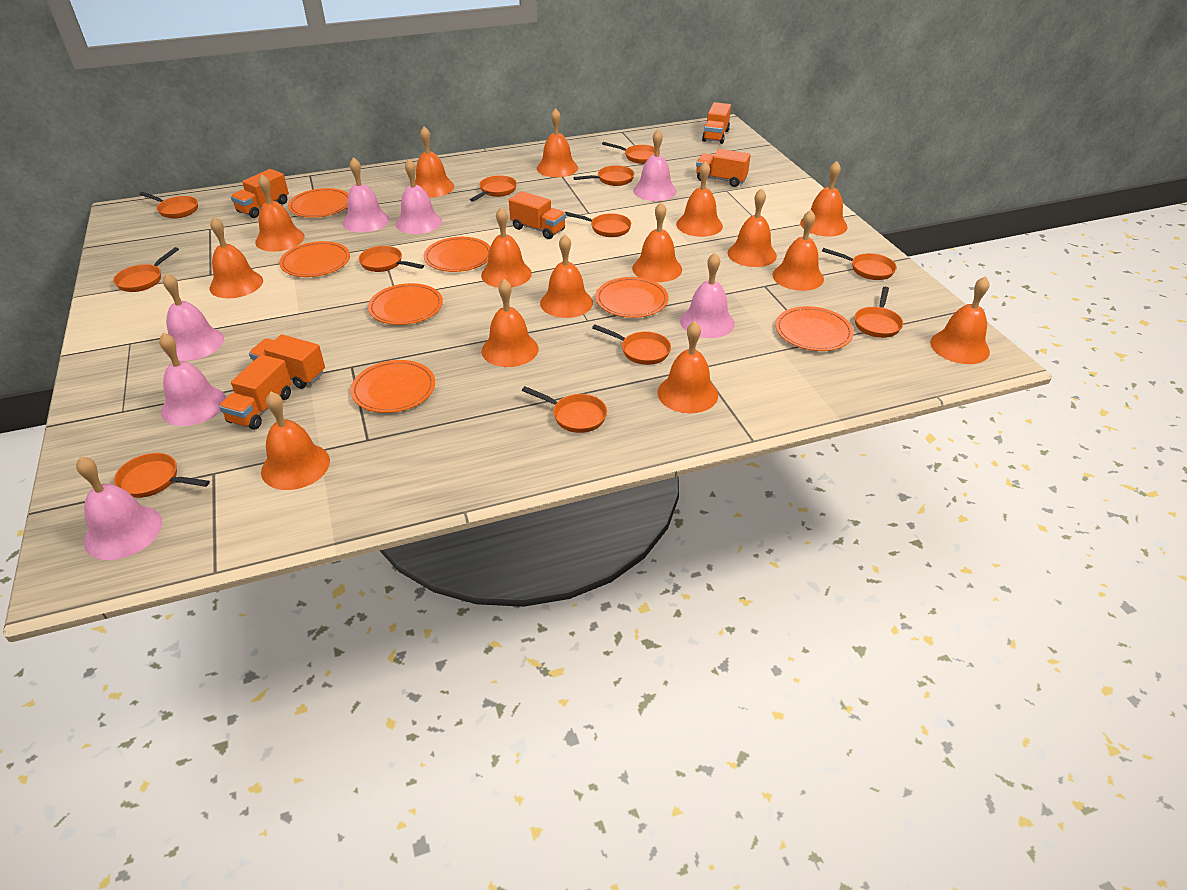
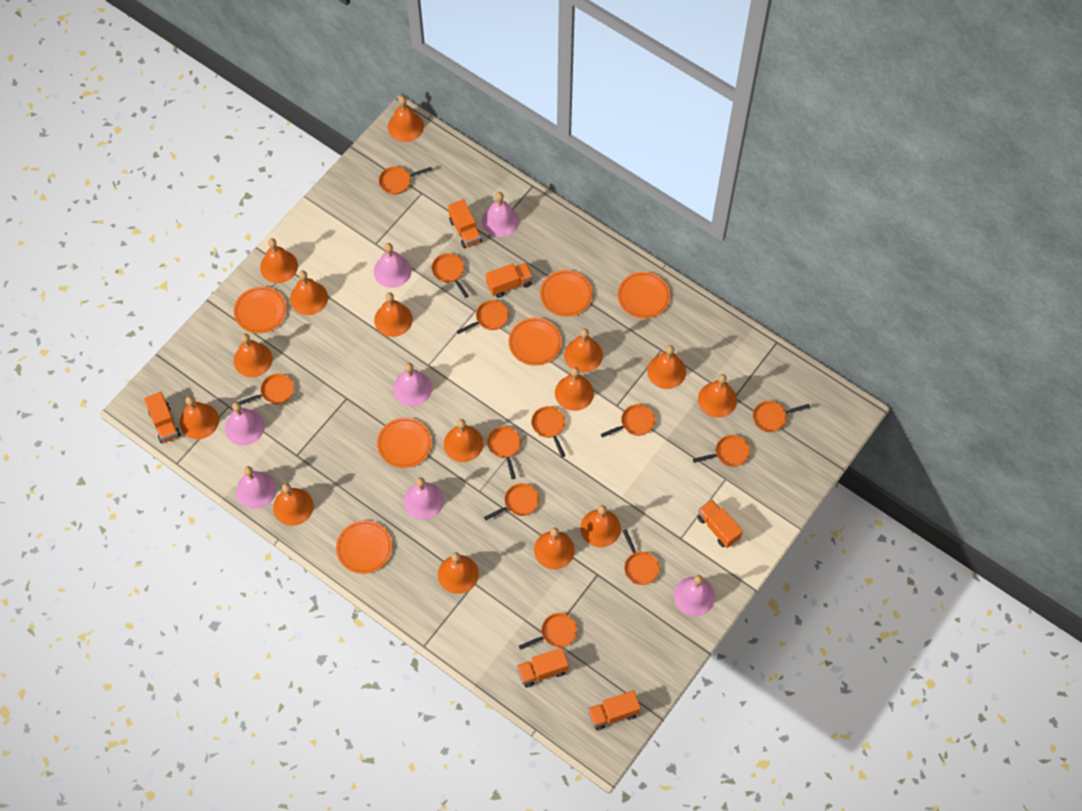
orange plate: 7 -> 6

